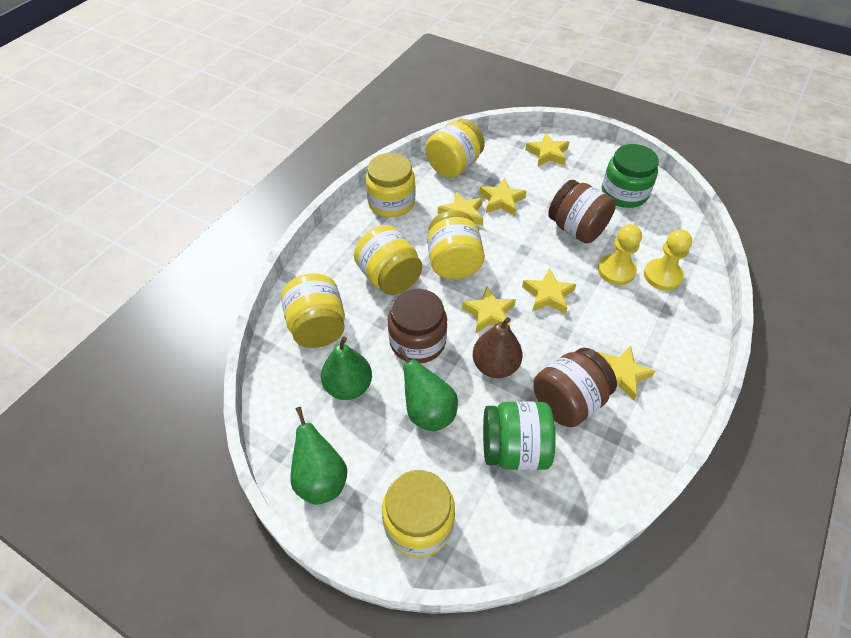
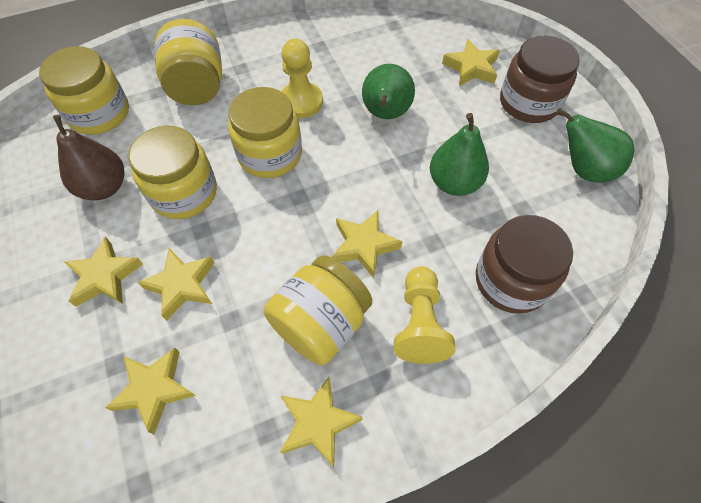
brown jar: 3 -> 2
green jar: 2 -> 0
yellow jar: 6 -> 5

